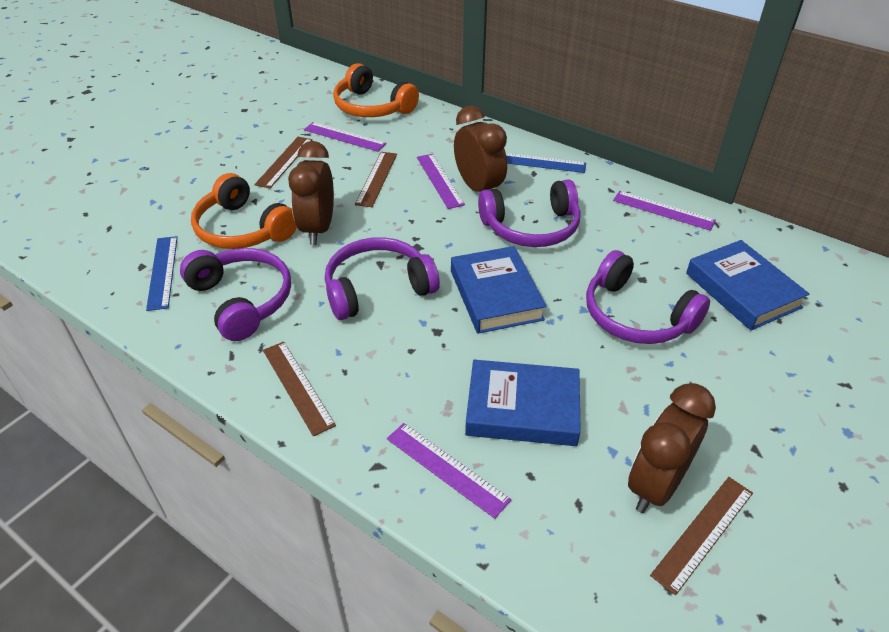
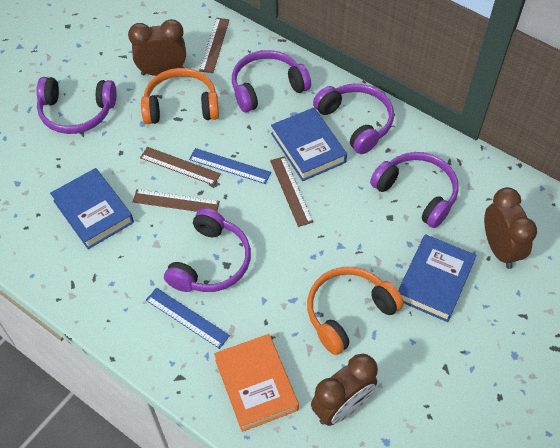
orange book: 0 -> 1
purple headphones: 4 -> 5
purple ruler: 4 -> 0

